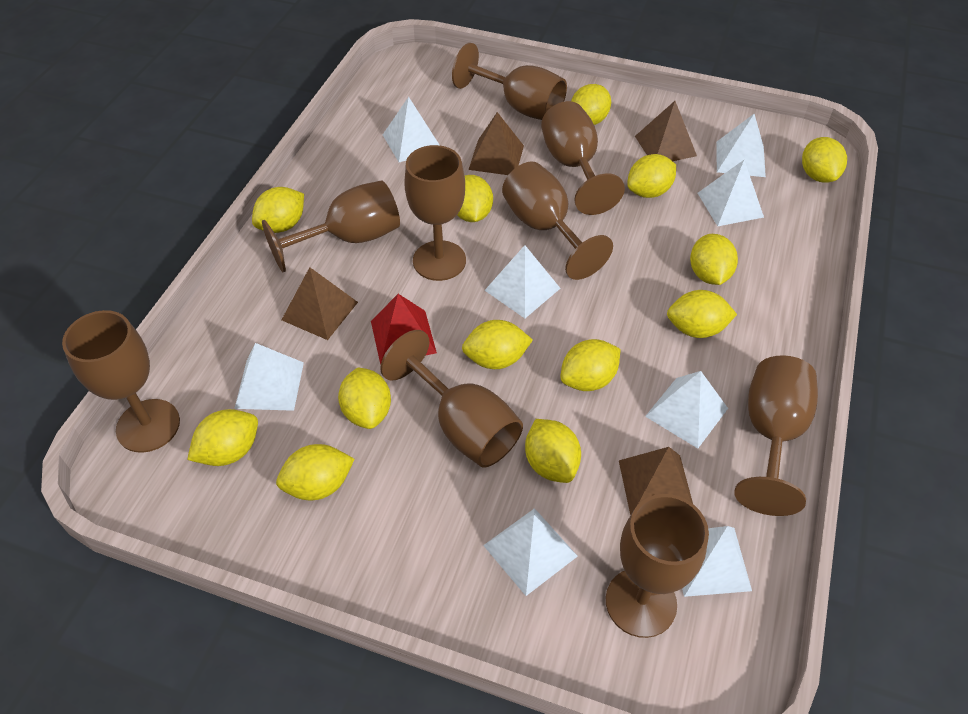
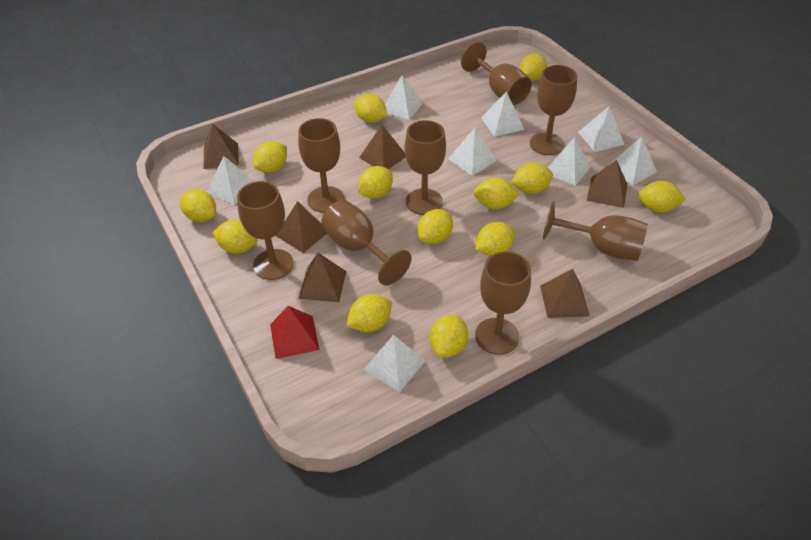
brown goblet: 9 -> 8
brown pyramid: 4 -> 6

